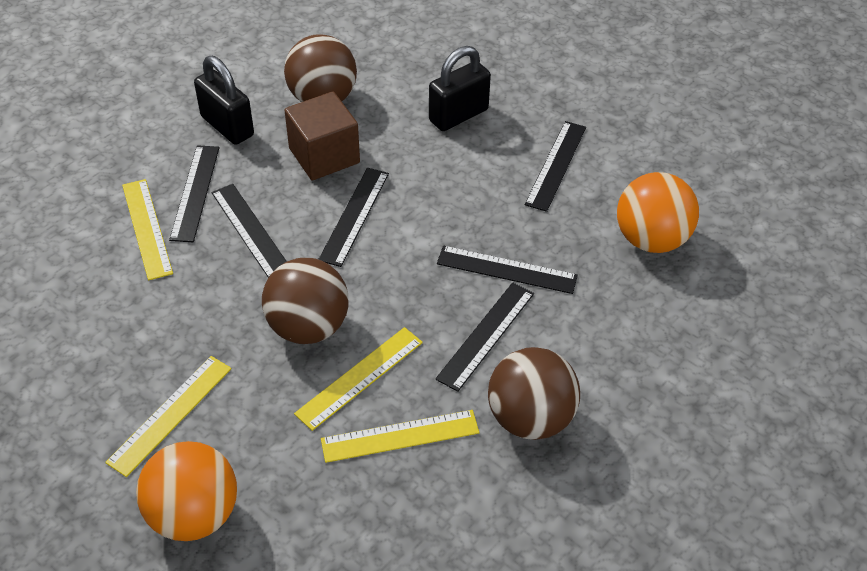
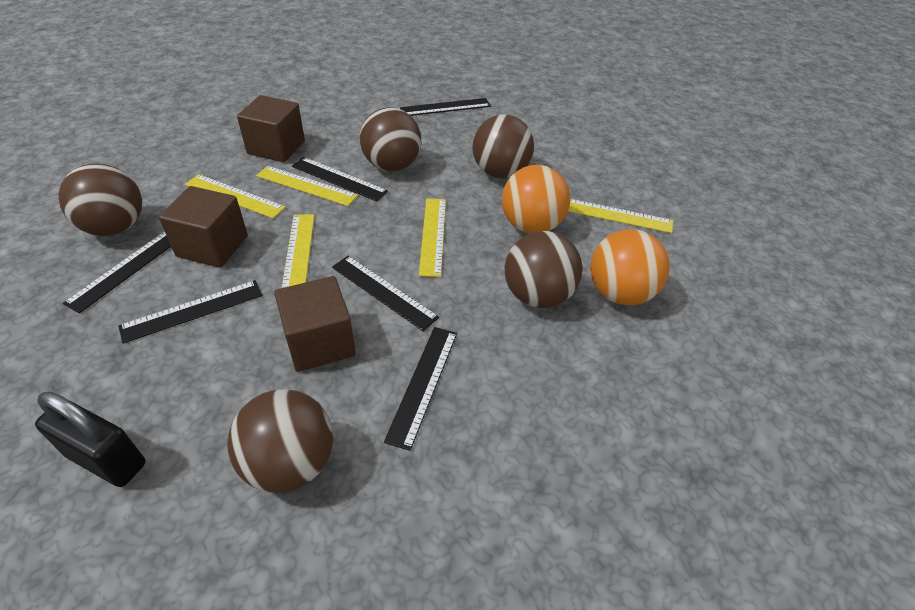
black padlock: 2 -> 1
brown ball: 3 -> 5
brown cube: 1 -> 3
yellow ruler: 4 -> 5

